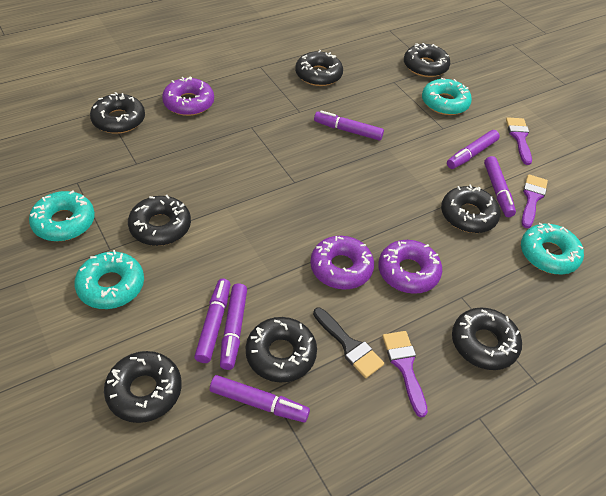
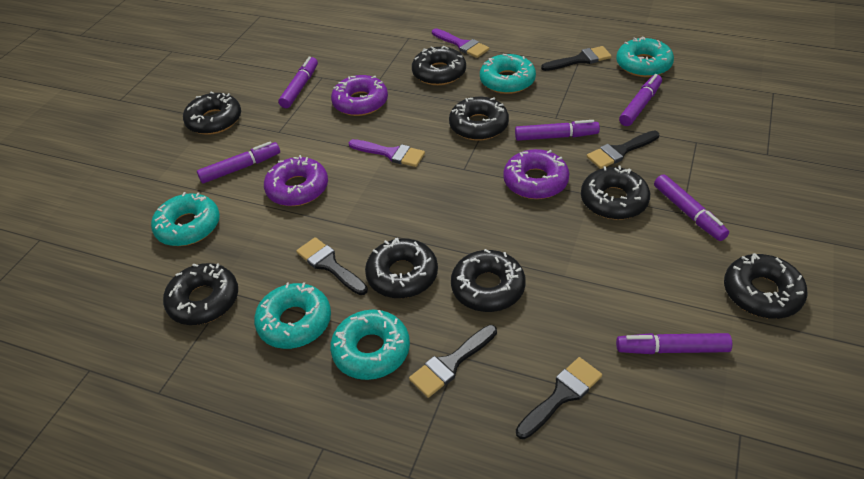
black brush: 1 -> 5
purple brush: 3 -> 2
turquoise donut: 4 -> 5

